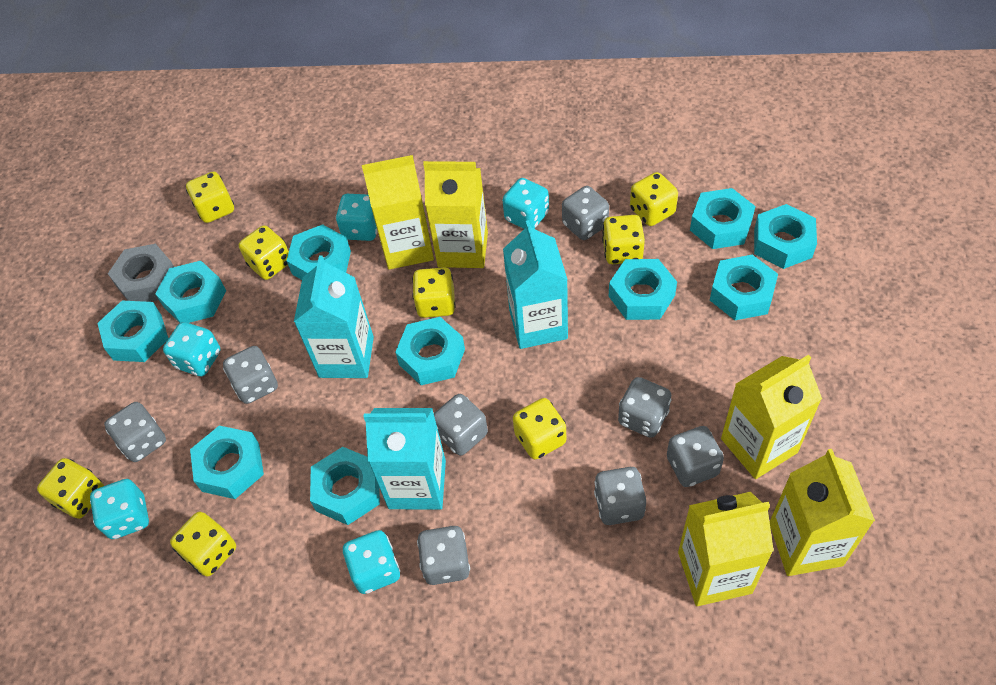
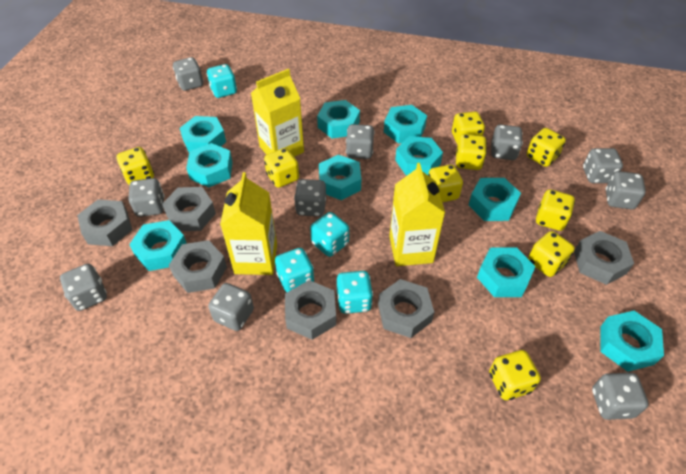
grey dice: 8 -> 10
grey nut: 1 -> 6
turquoise carton: 3 -> 0
turquoise dice: 5 -> 4
yellow carton: 5 -> 3
yellow dice: 8 -> 9

